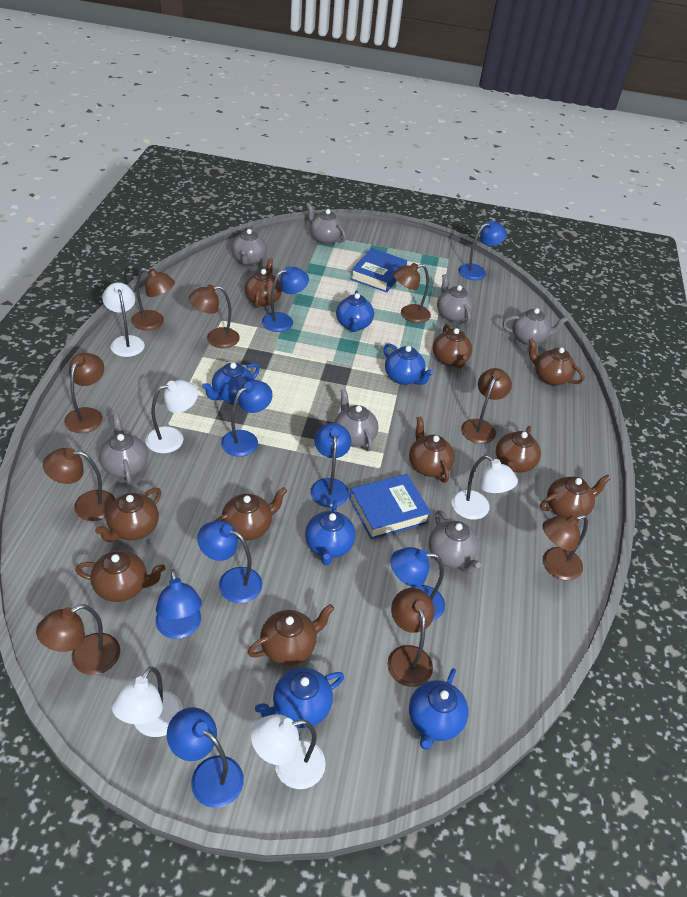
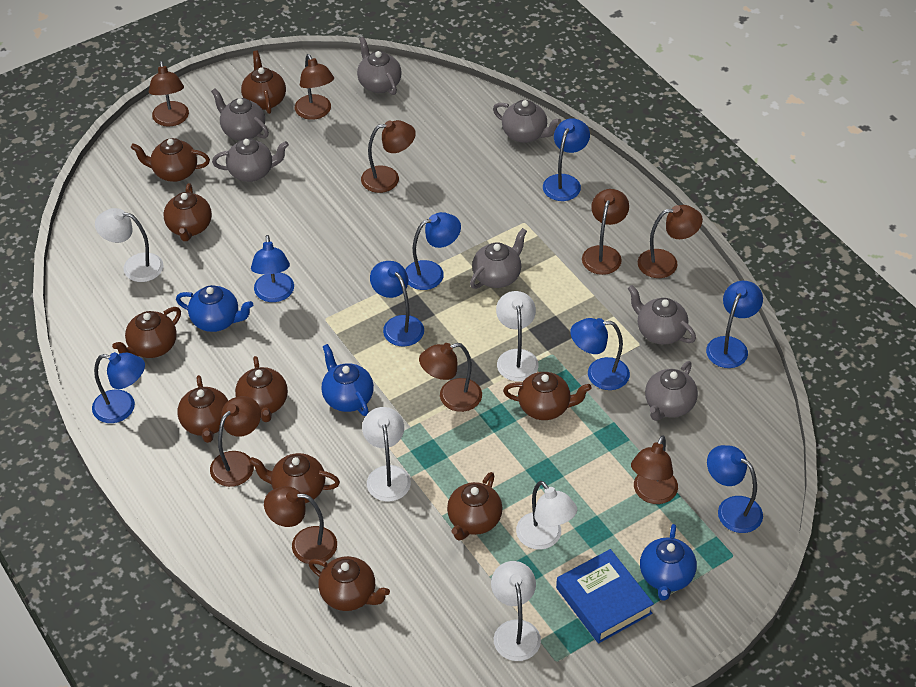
blue book: 2 -> 1
blue teapot: 6 -> 3

